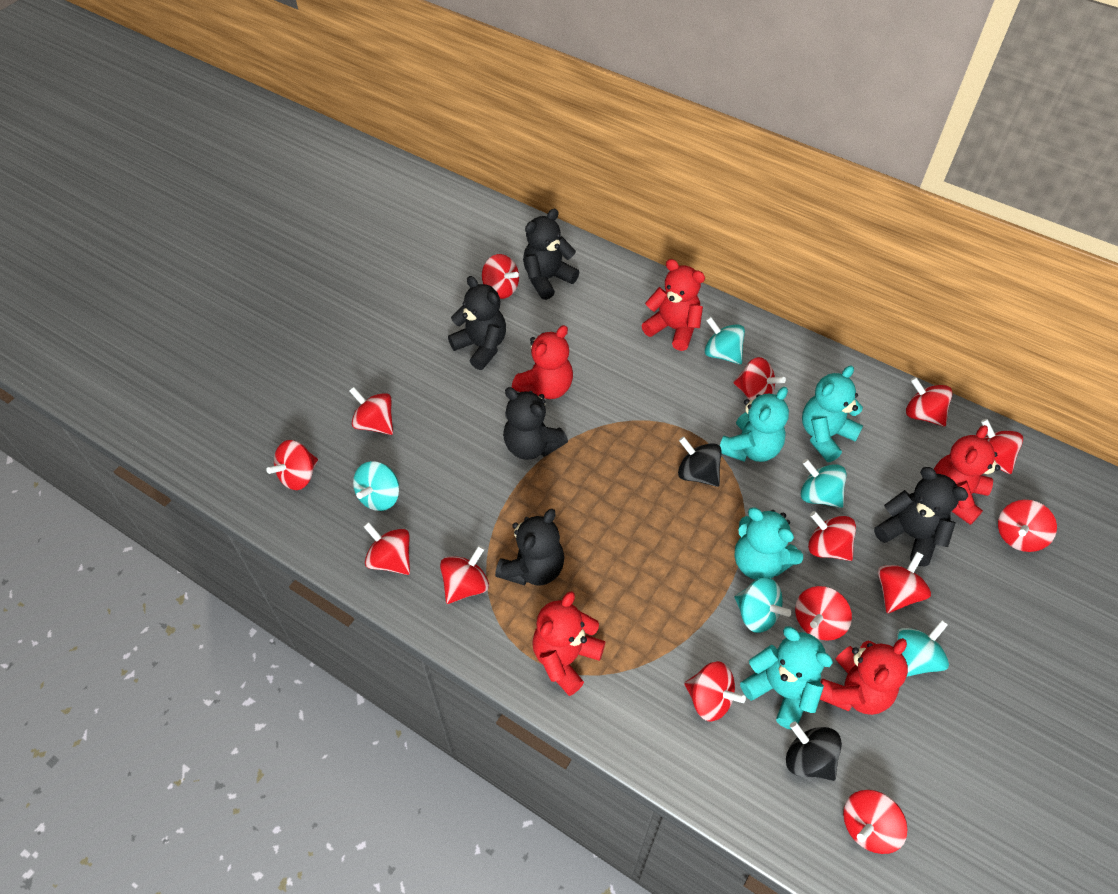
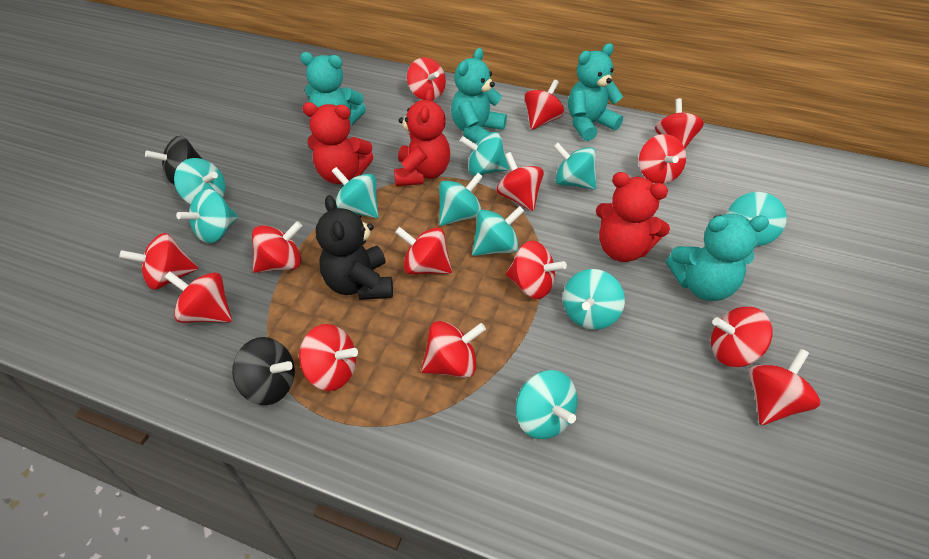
black teddy bear: 5 -> 1
red teddy bear: 5 -> 3
turquoise spinning top: 5 -> 10

